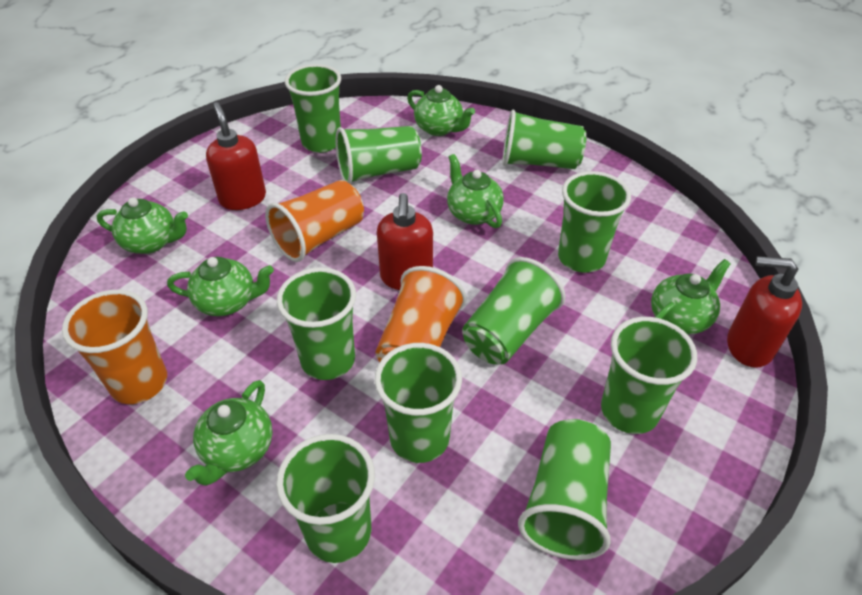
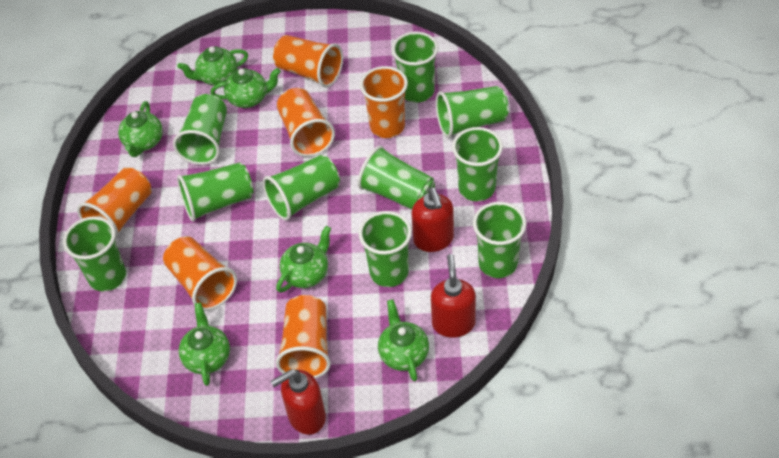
orange cup: 3 -> 6

